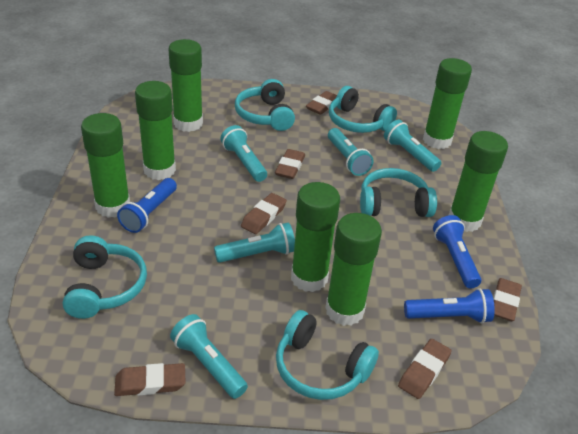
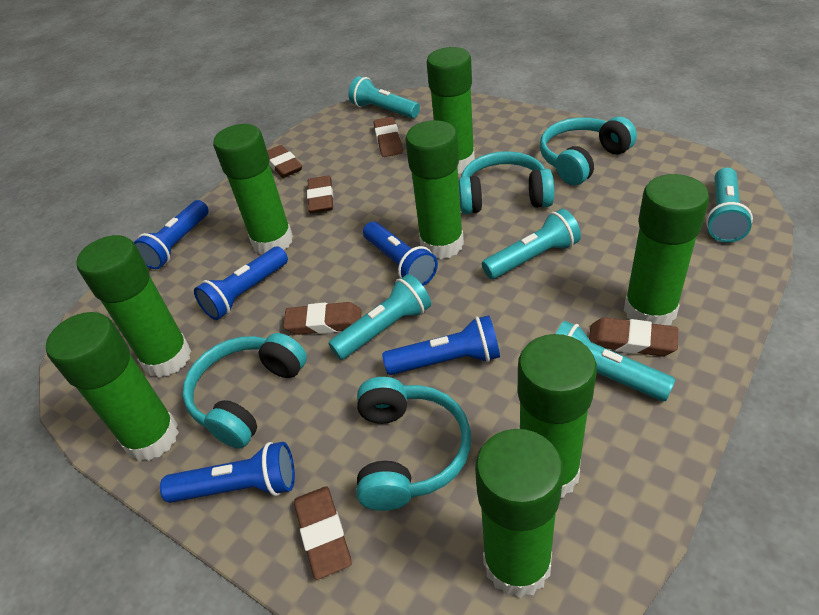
blue flashlight: 3 -> 5
green glue stick: 7 -> 8
turquoise headphones: 5 -> 4

